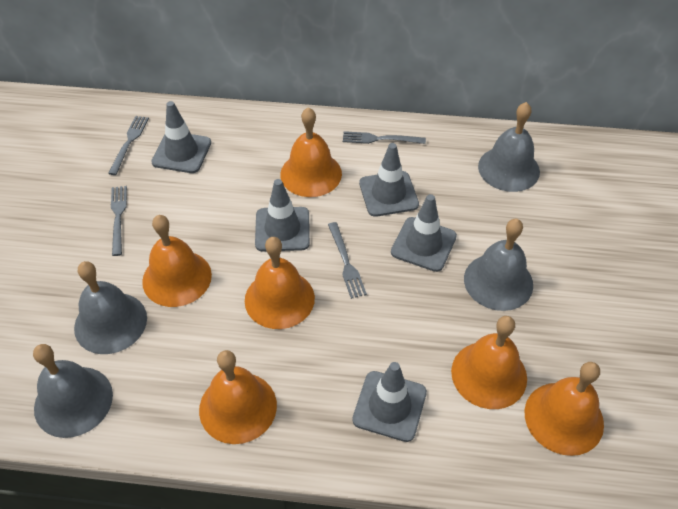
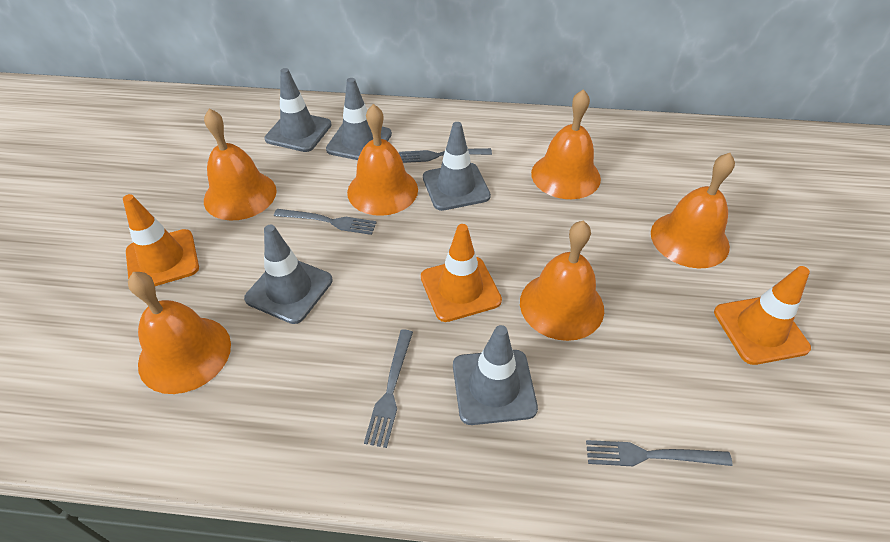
grey bell: 4 -> 0
orange traffic cone: 0 -> 3

